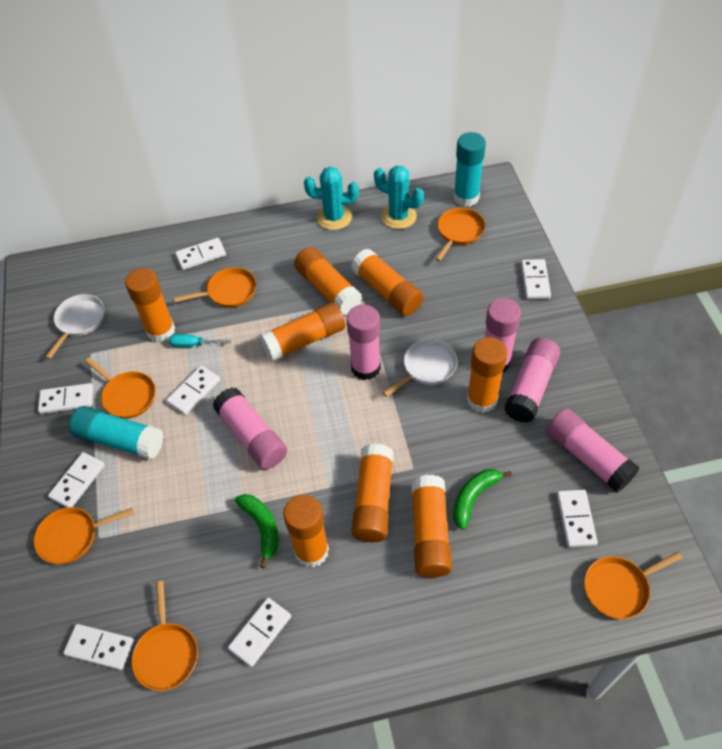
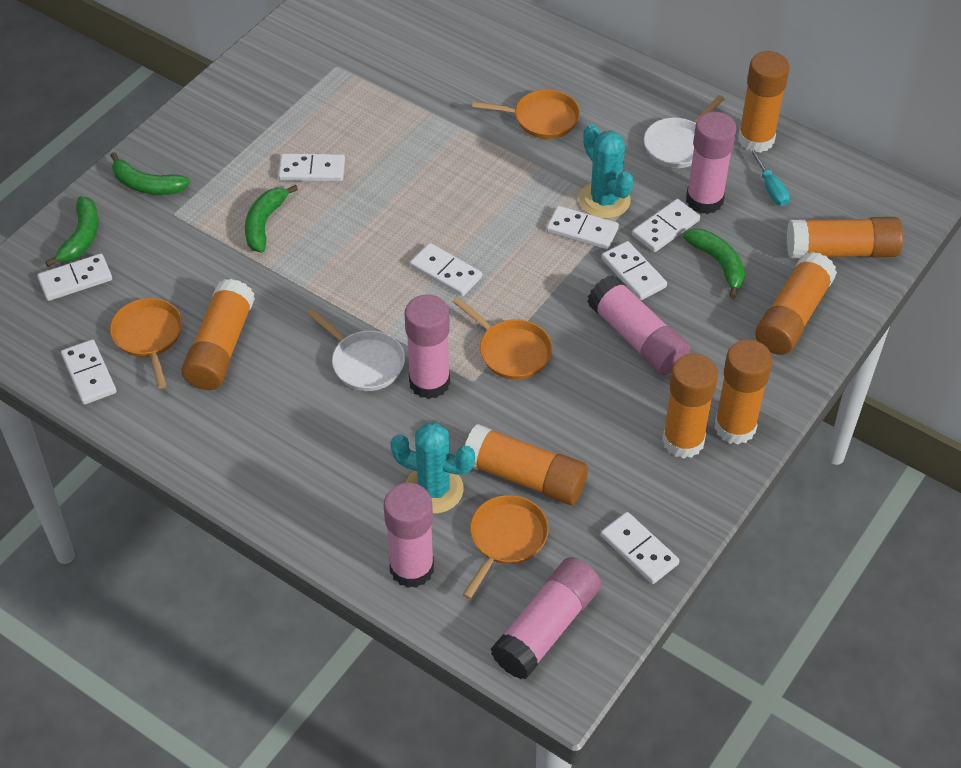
green banana: 2 -> 4
orange glue stick: 8 -> 7
orange pan: 6 -> 4
turquoise glue stick: 2 -> 0

